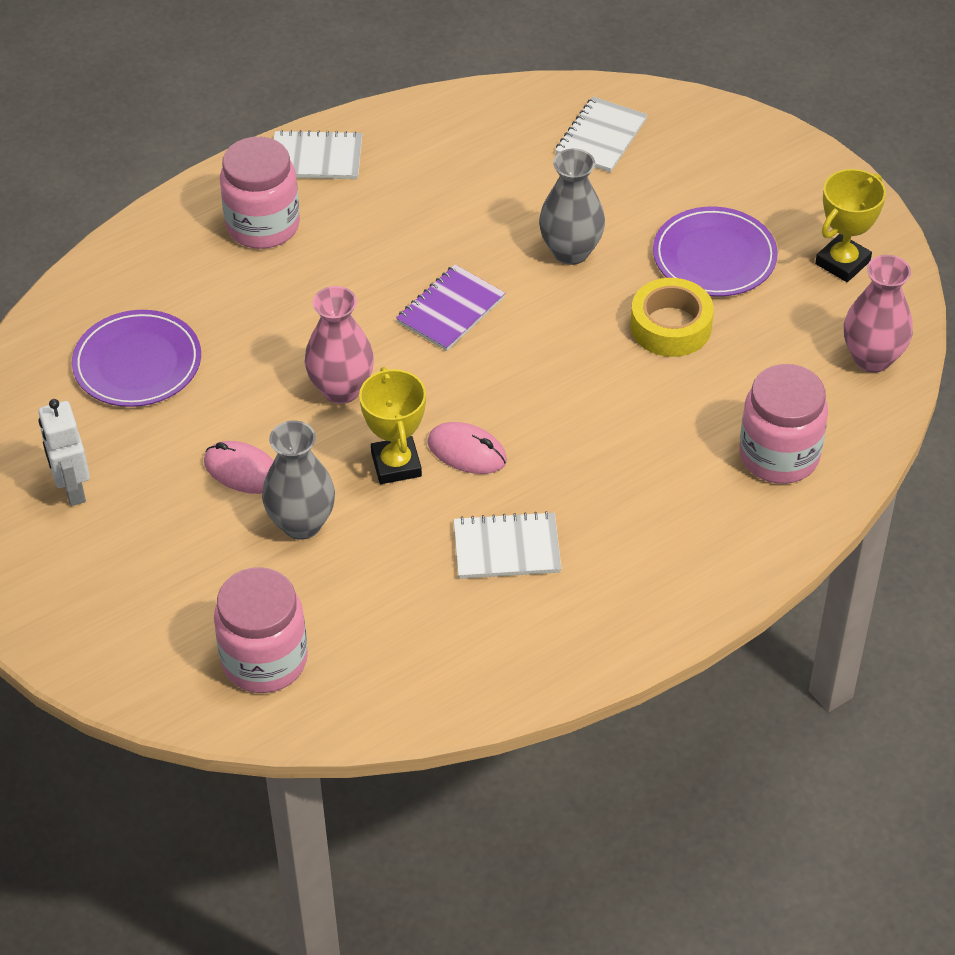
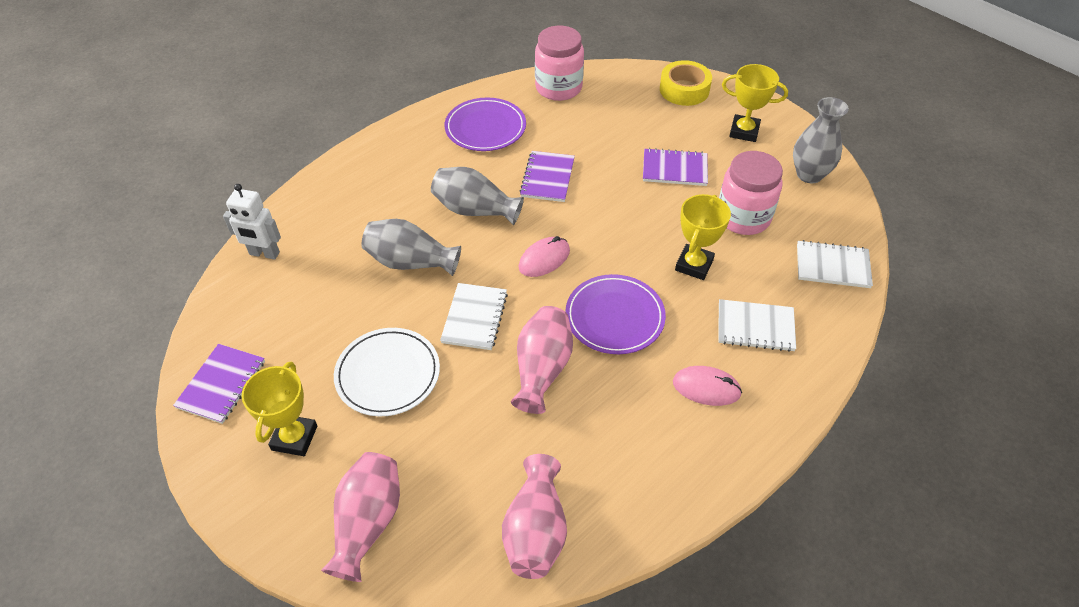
grey vase: 2 -> 3
pink jar: 3 -> 2
pink vase: 2 -> 3
purple notebook: 1 -> 3
white plate: 0 -> 1
yellow trophy: 2 -> 3

